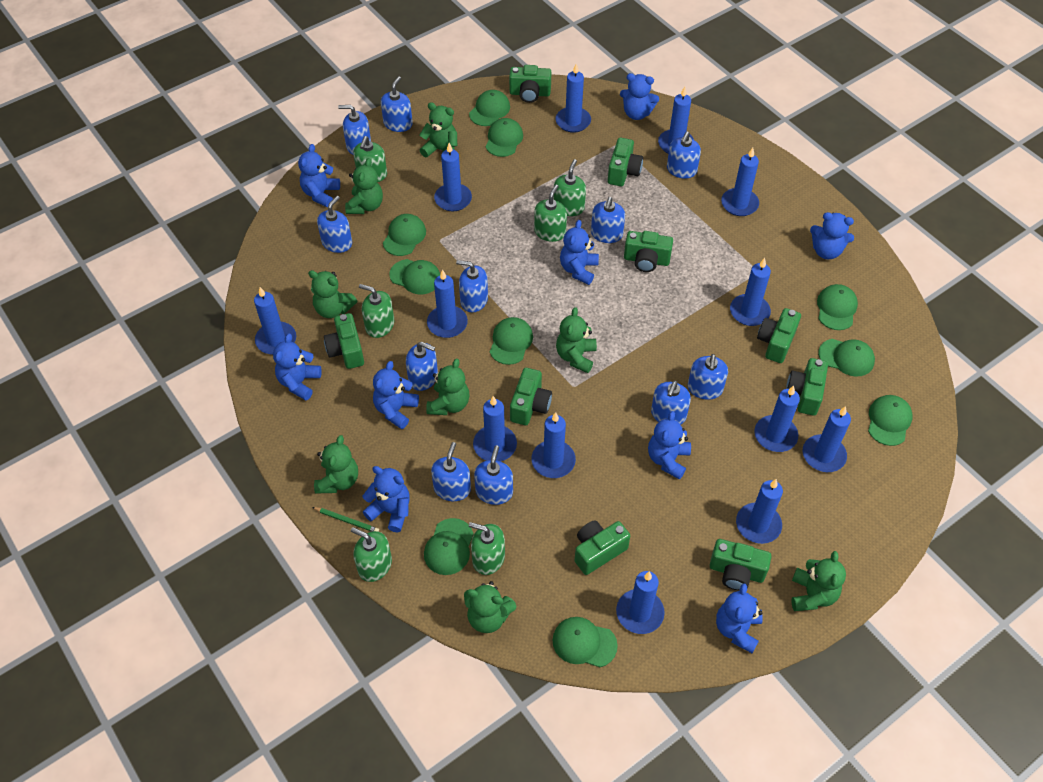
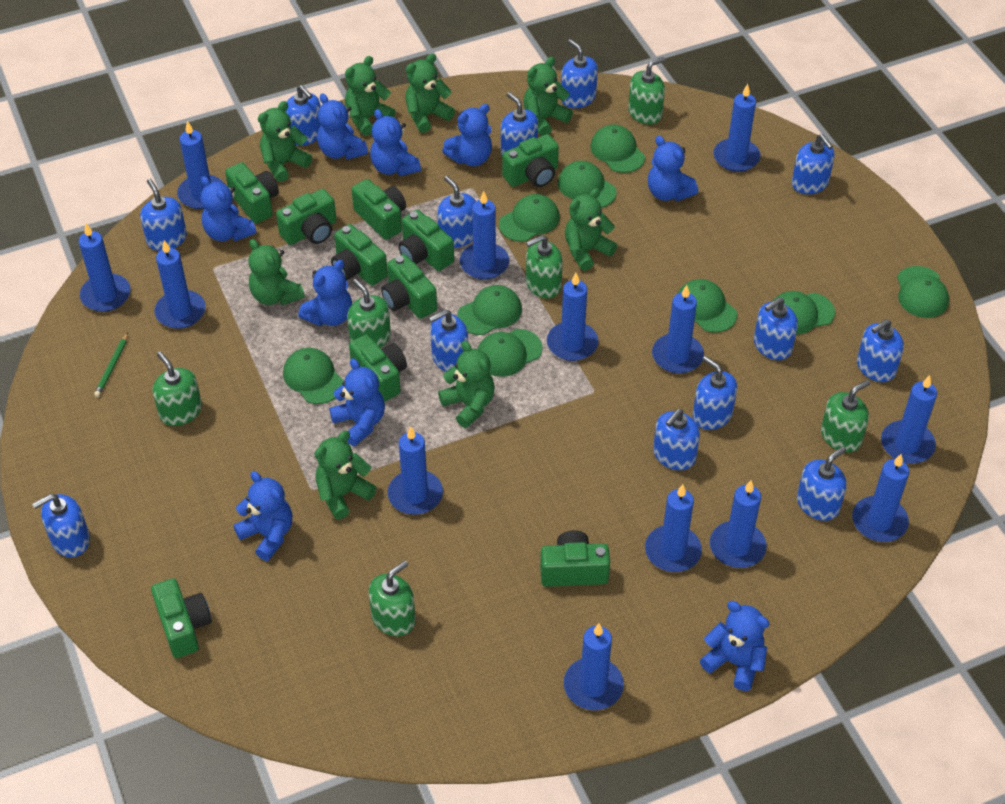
blue soap dispenser: 11 -> 13
green camera: 9 -> 10
green cap: 10 -> 9

